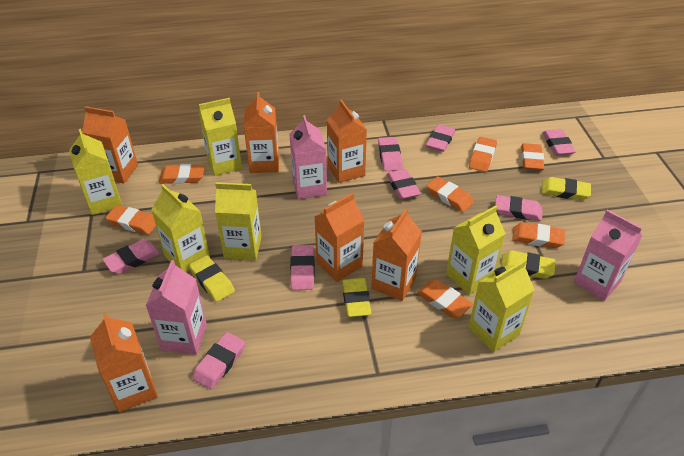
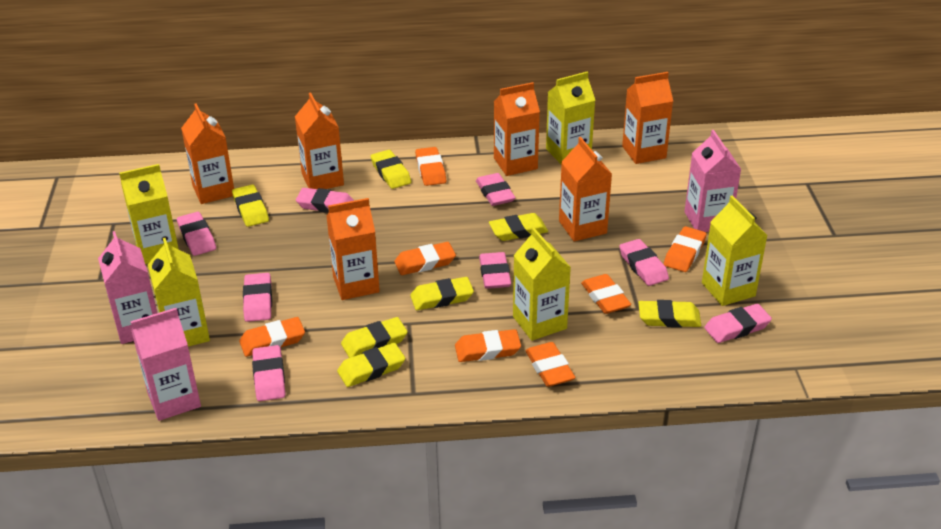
yellow carton: 6 -> 5
yellow eraser: 4 -> 7

